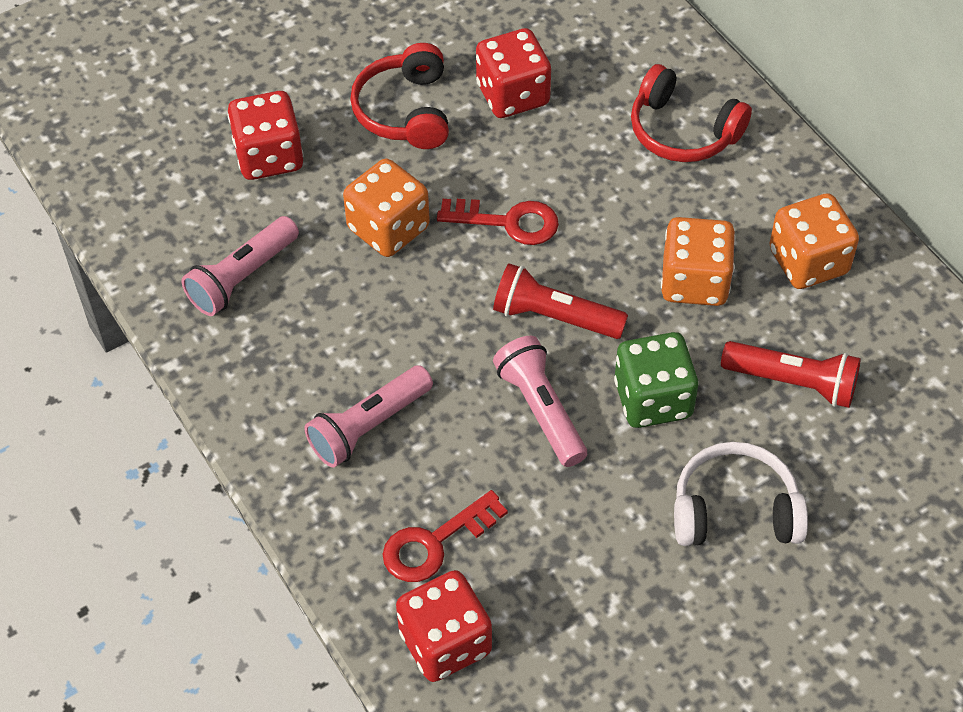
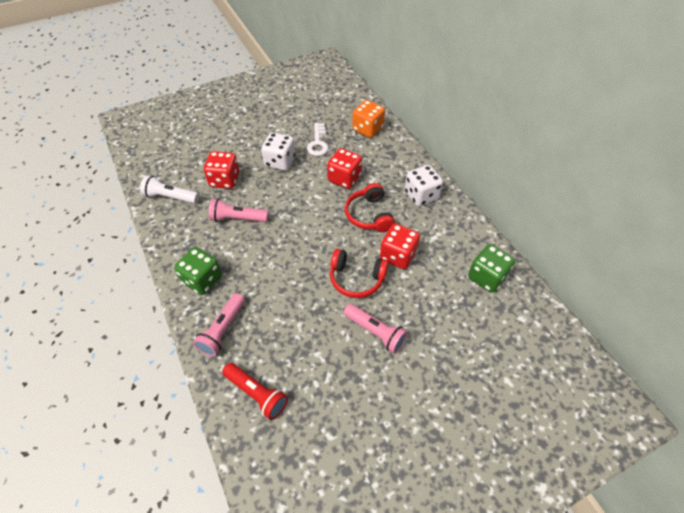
green dice: 1 -> 2
orange dice: 3 -> 1
red flashlight: 2 -> 1
red key: 2 -> 0
white dice: 0 -> 2
white flashlight: 0 -> 1
white headphones: 1 -> 0
white key: 0 -> 1

